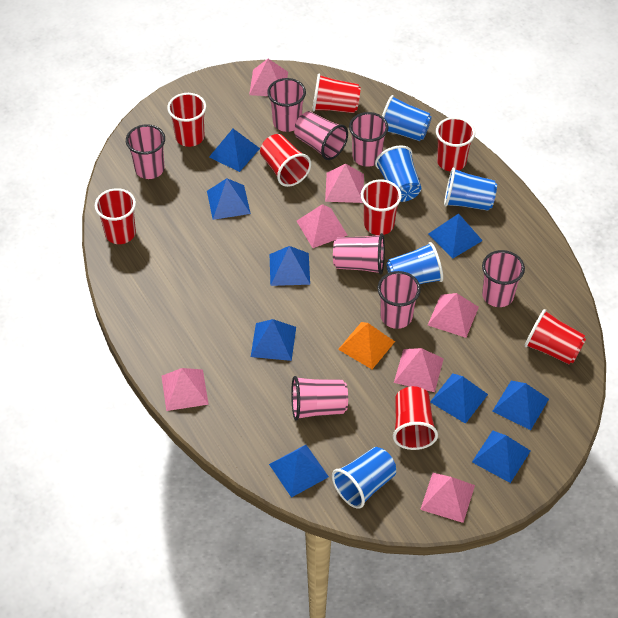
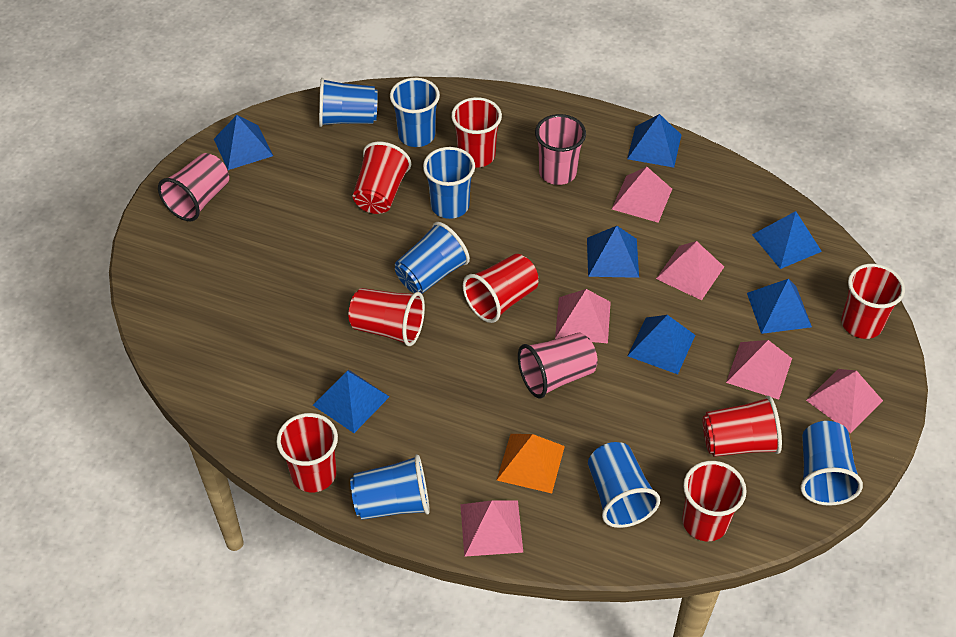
blue cup: 5 -> 7
blue pyramid: 9 -> 7
pink cup: 8 -> 3
pink pyramid: 7 -> 6

